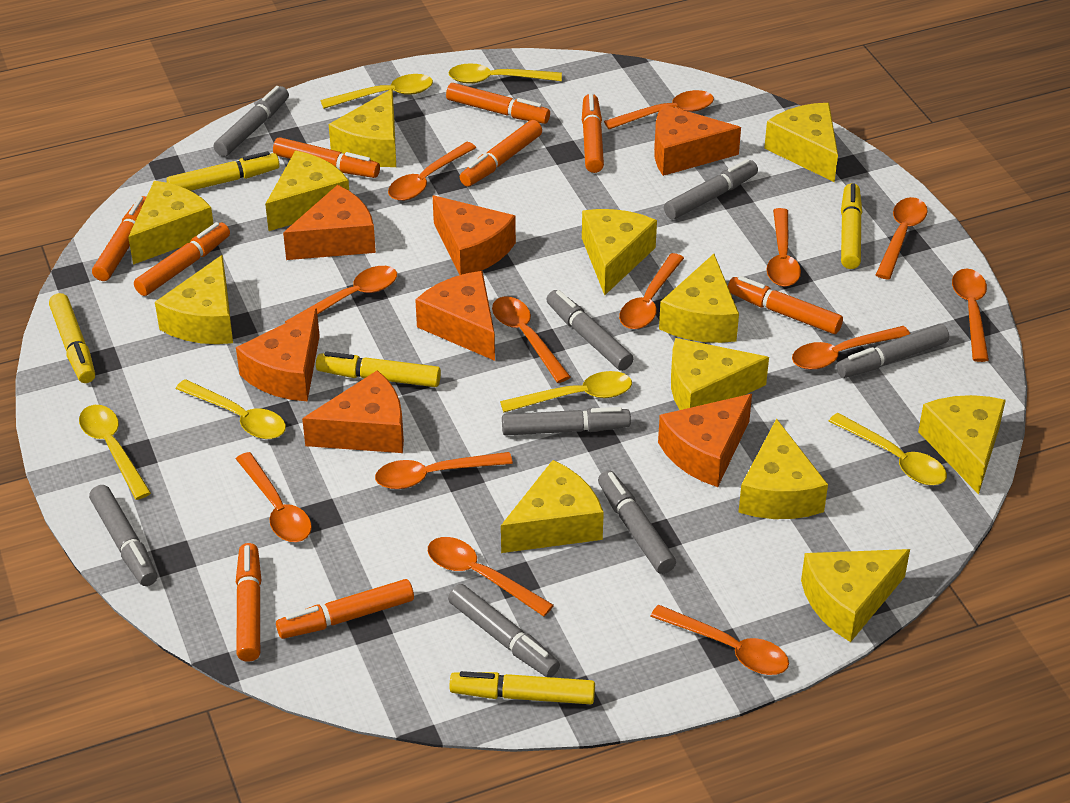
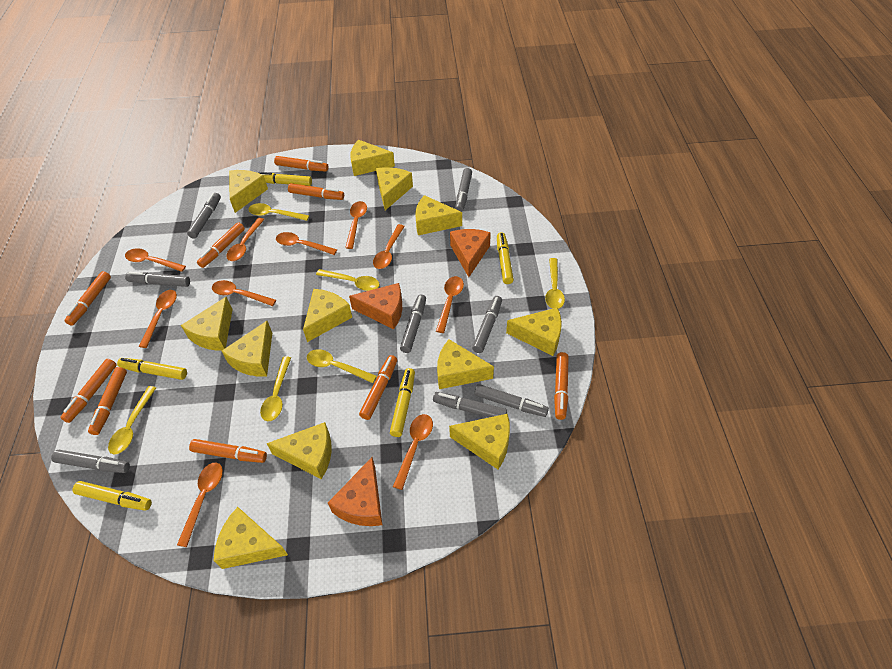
orange cheese: 7 -> 3
orange spoon: 13 -> 10

